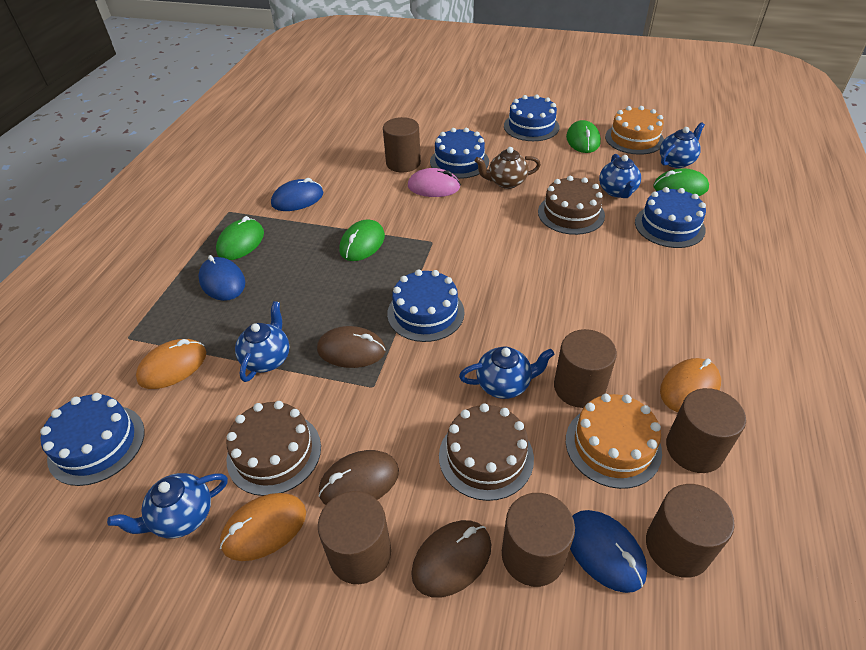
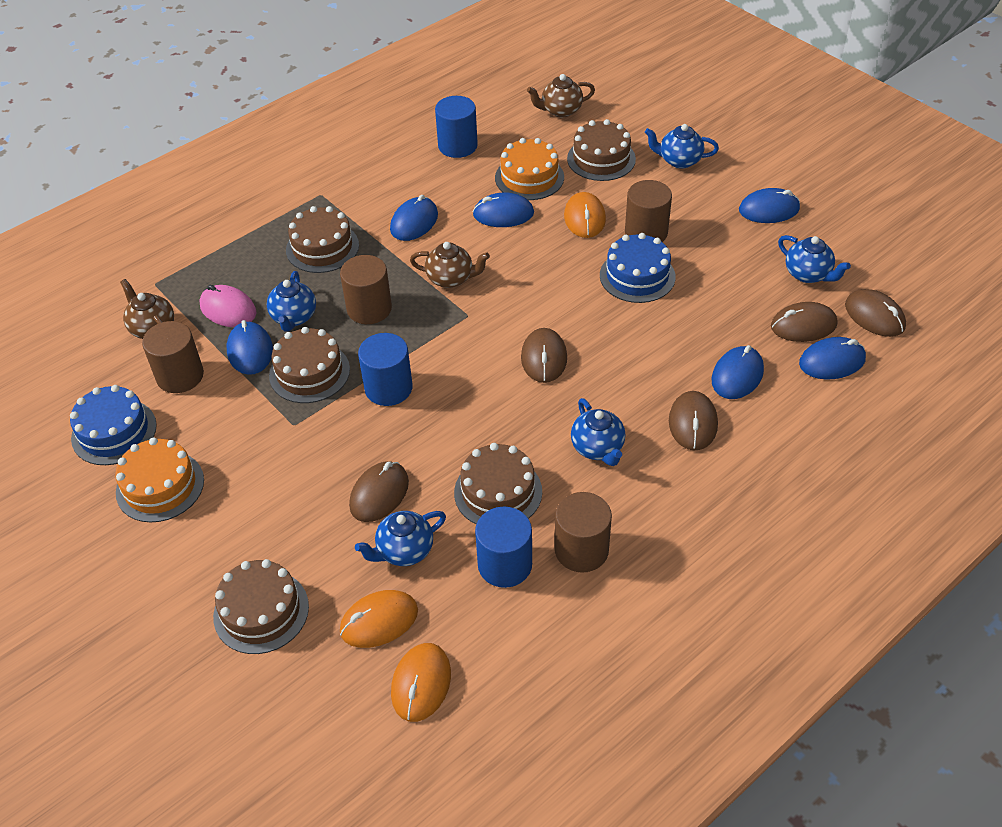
blue cake: 5 -> 2
blue cylinder: 0 -> 3
blue mouse: 3 -> 6
brown cake: 3 -> 5
brown cylinder: 6 -> 4
brown mouse: 3 -> 5
brown teapot: 1 -> 3
green mouse: 4 -> 0

